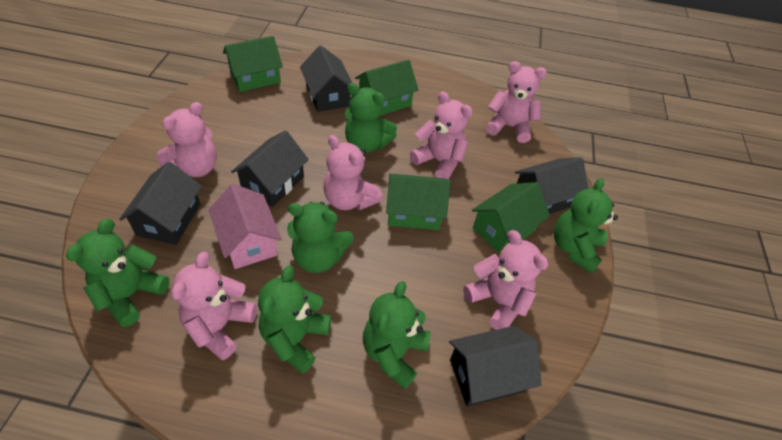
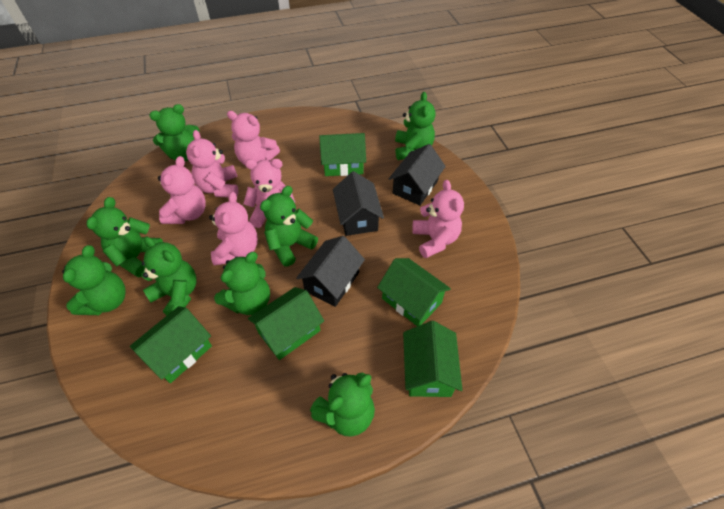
black house: 5 -> 3
green house: 4 -> 5
green teddy bear: 6 -> 8
pink house: 1 -> 0

